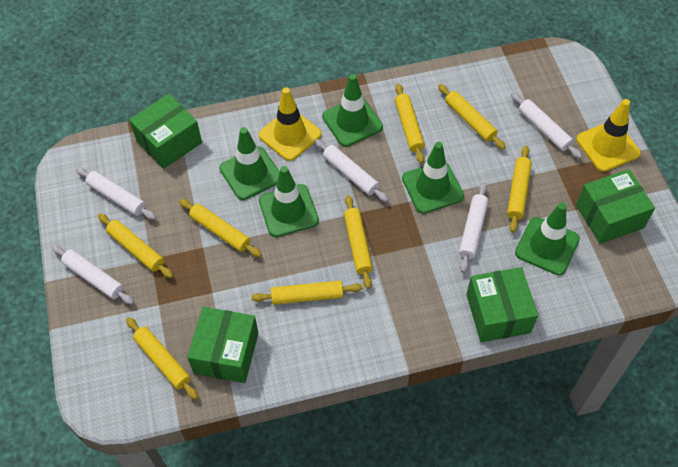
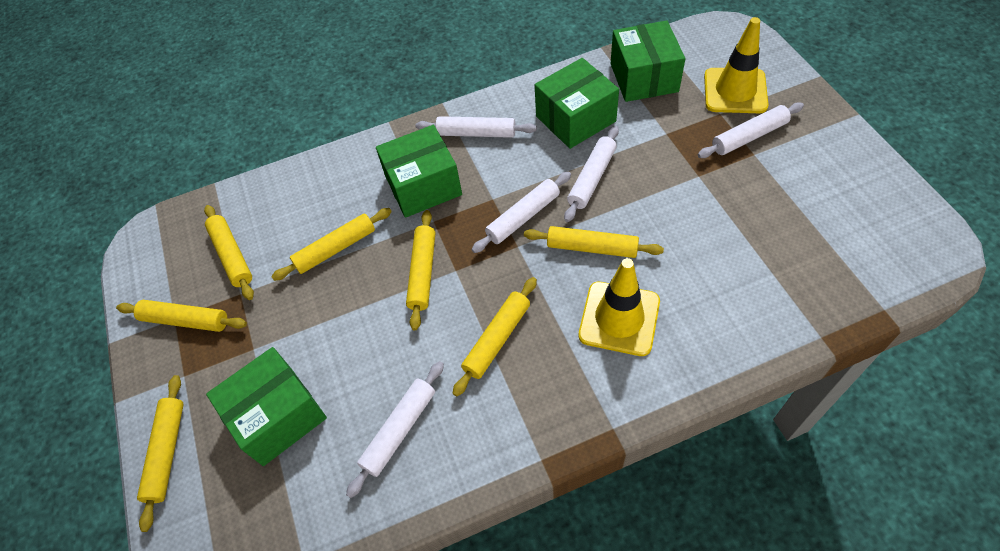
green traffic cone: 5 -> 0
yellow rolling pin: 8 -> 7

